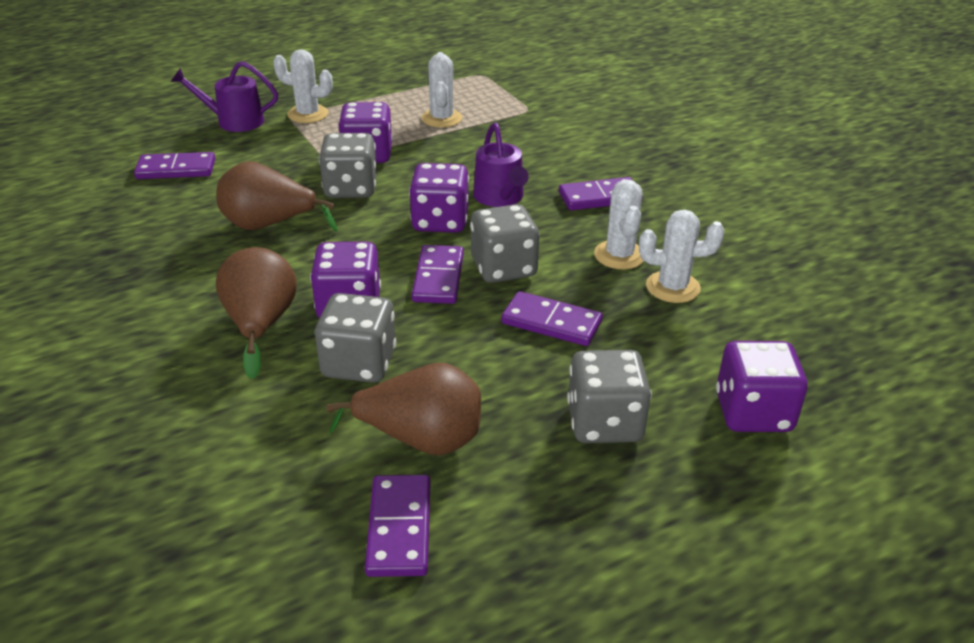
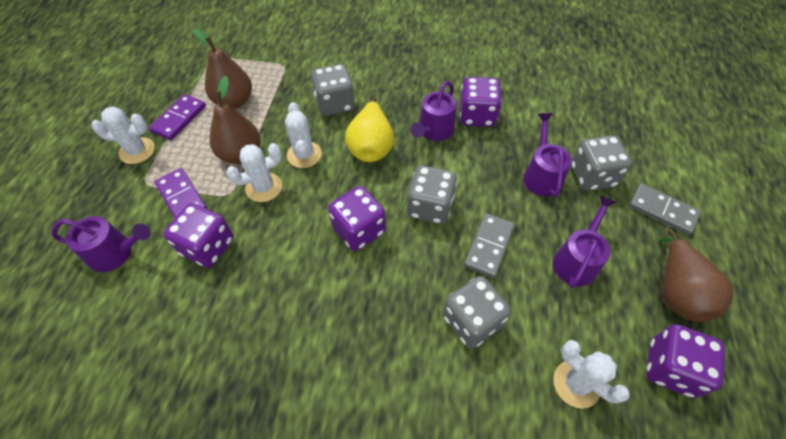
grey domino: 0 -> 2
purple domino: 5 -> 2
purple watering can: 2 -> 4
yellow pear: 0 -> 1

